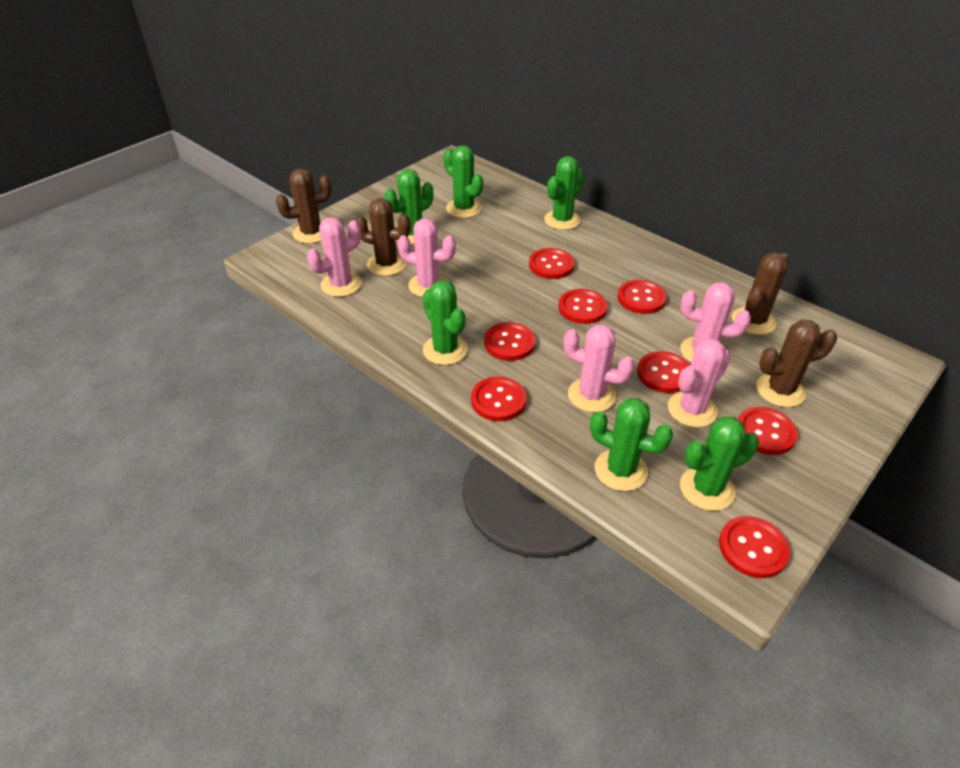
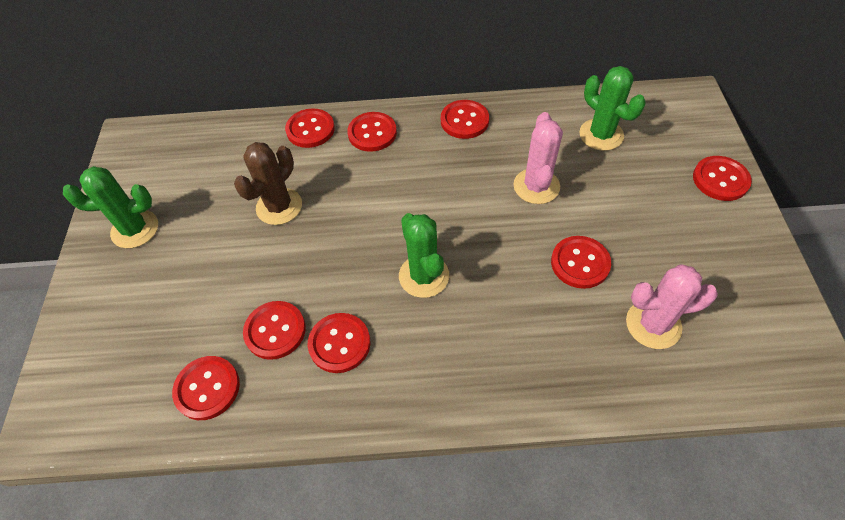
brown cactus: 4 -> 1
green cactus: 6 -> 3
pink cactus: 5 -> 2

